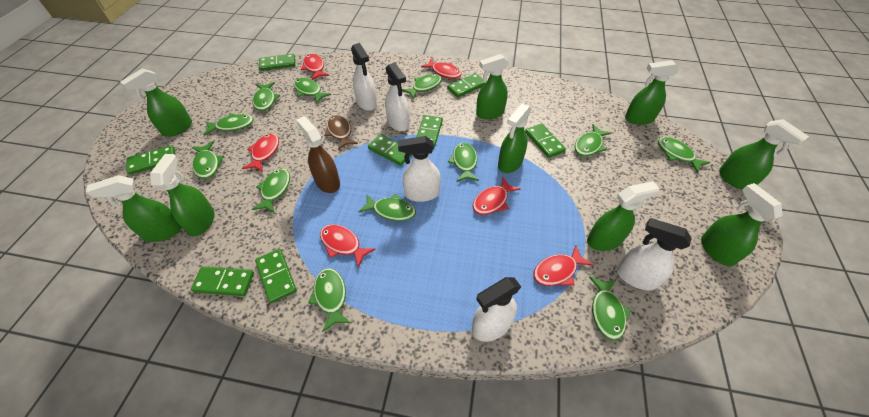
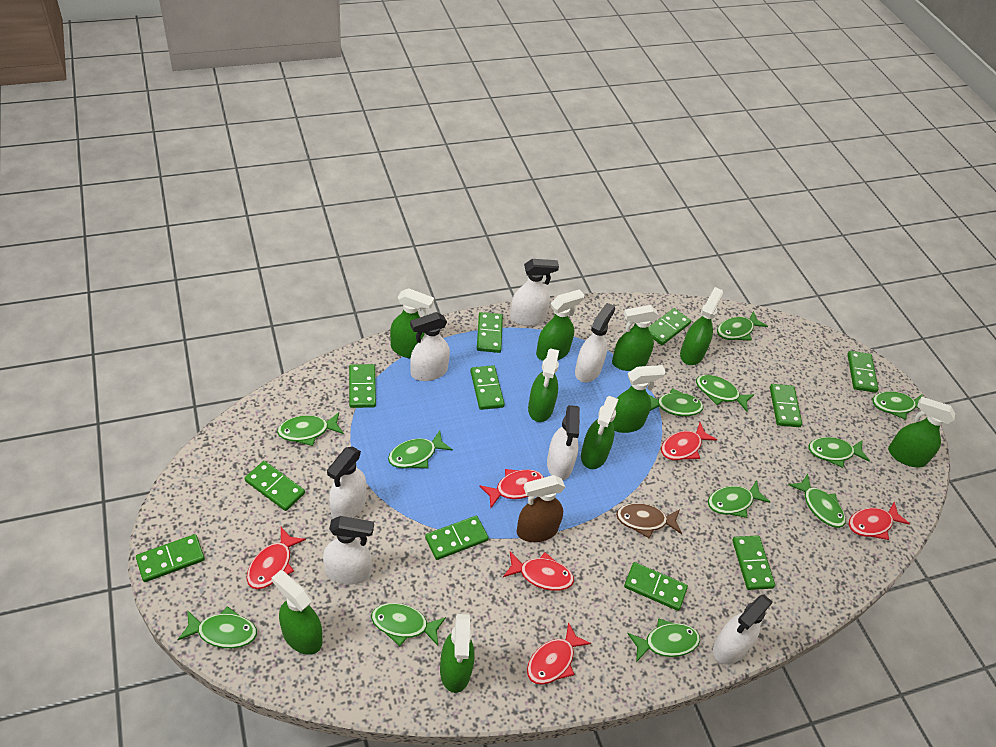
green domino: 8 -> 11
green spray bottle: 9 -> 10
white spray bottle: 5 -> 7

